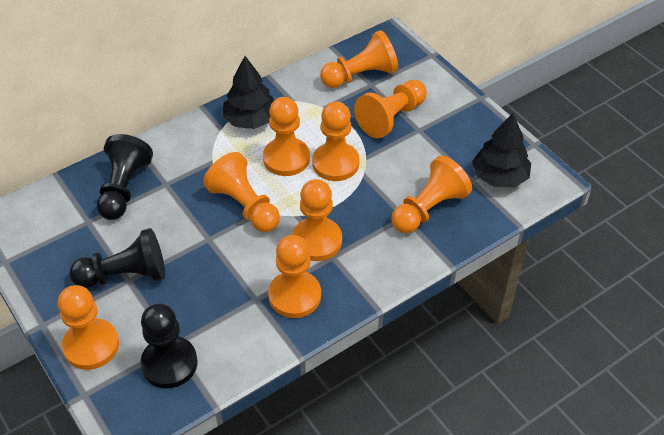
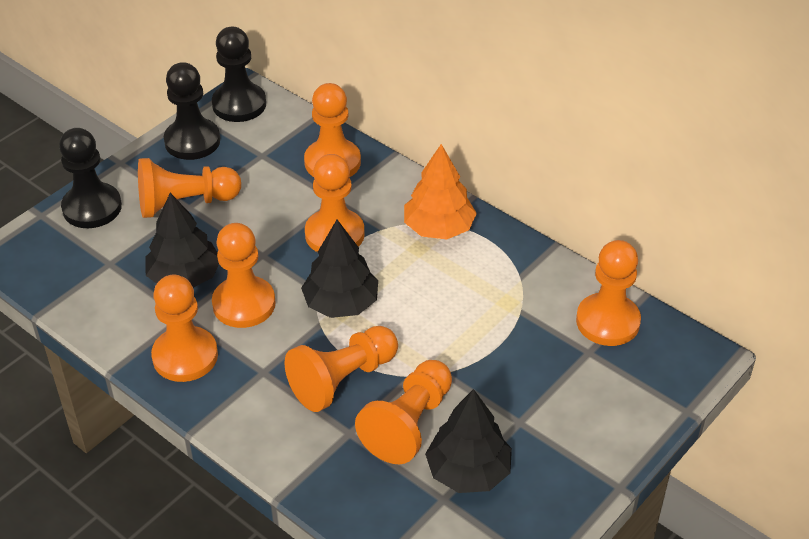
black tree: 2 -> 3
orange pawn: 9 -> 8
orange tree: 0 -> 1

